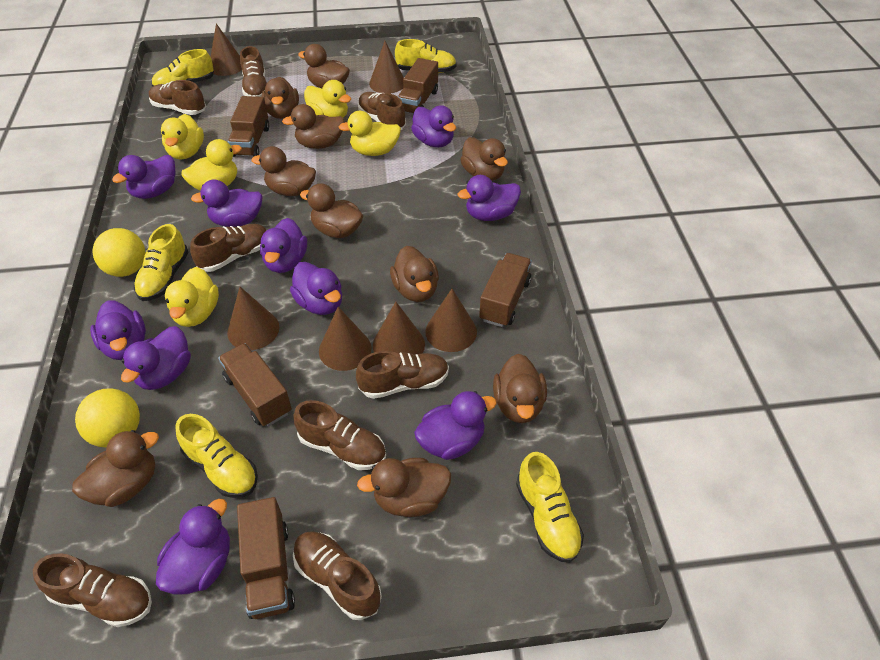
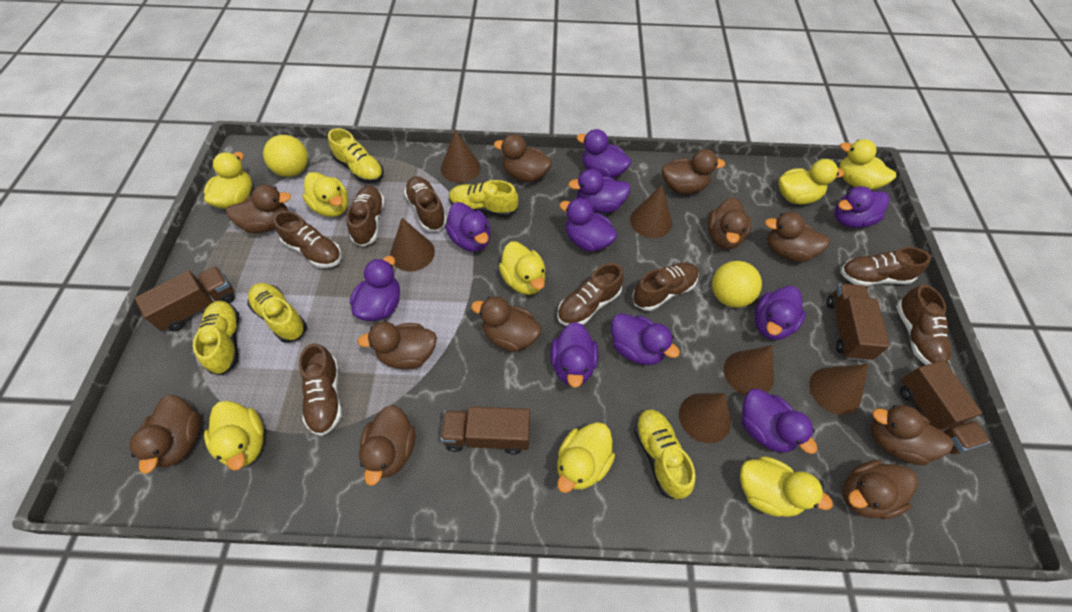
brown duck: 10 -> 11
brown truck: 5 -> 4
yellow duck: 5 -> 8

